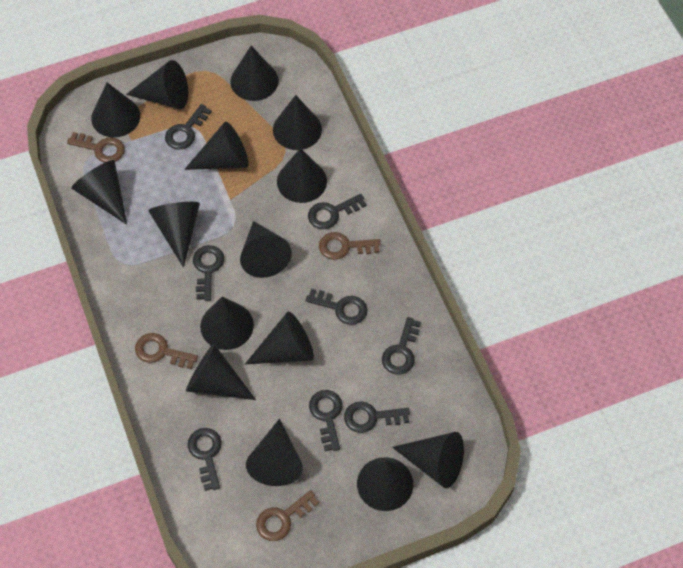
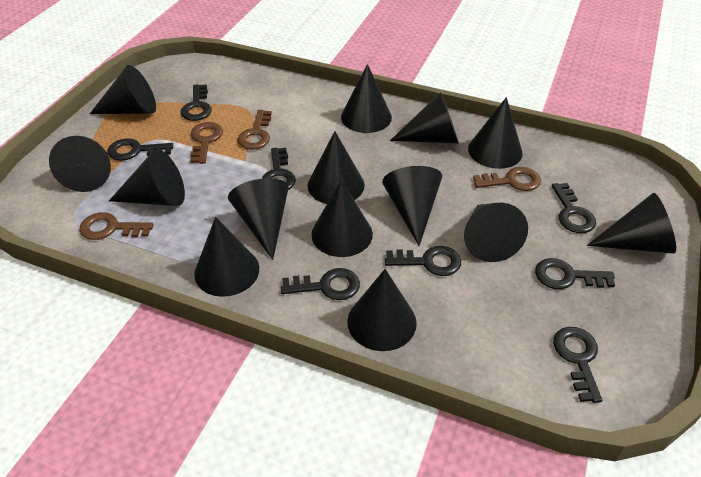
black cone: 15 -> 14

